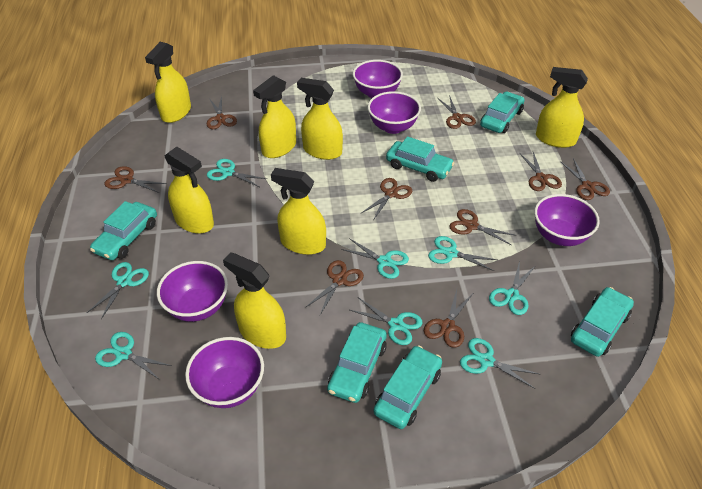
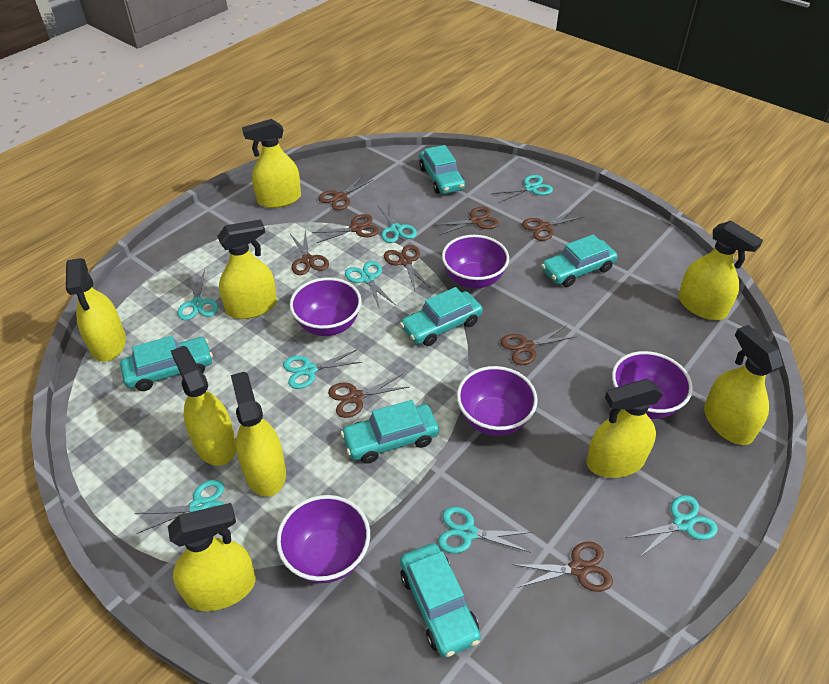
yellow spray bottle: 7 -> 9

